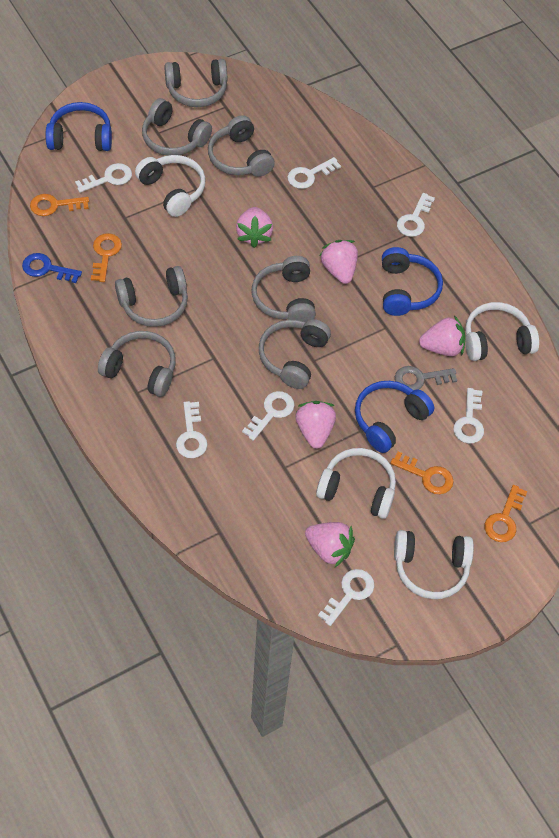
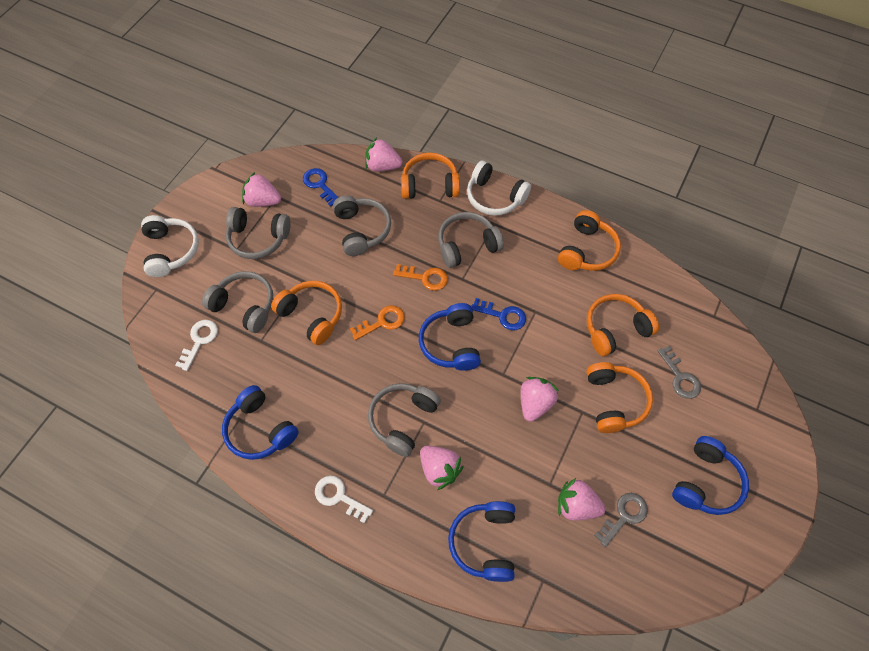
blue headphones: 3 -> 4
blue key: 1 -> 2
grey headphones: 7 -> 5
grey key: 1 -> 2
orange headphones: 0 -> 5
orange key: 4 -> 2
white headphones: 4 -> 2
white key: 7 -> 2

